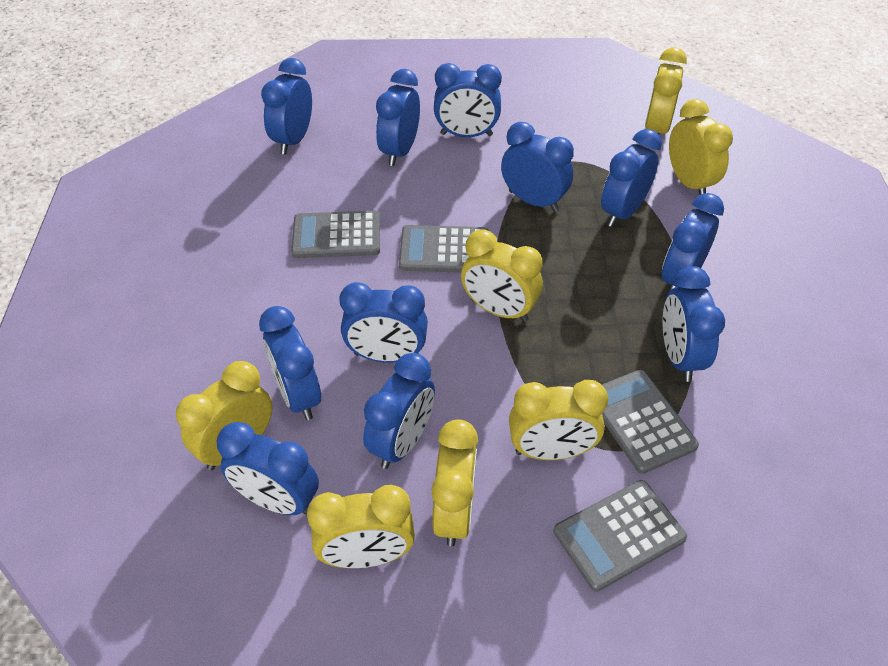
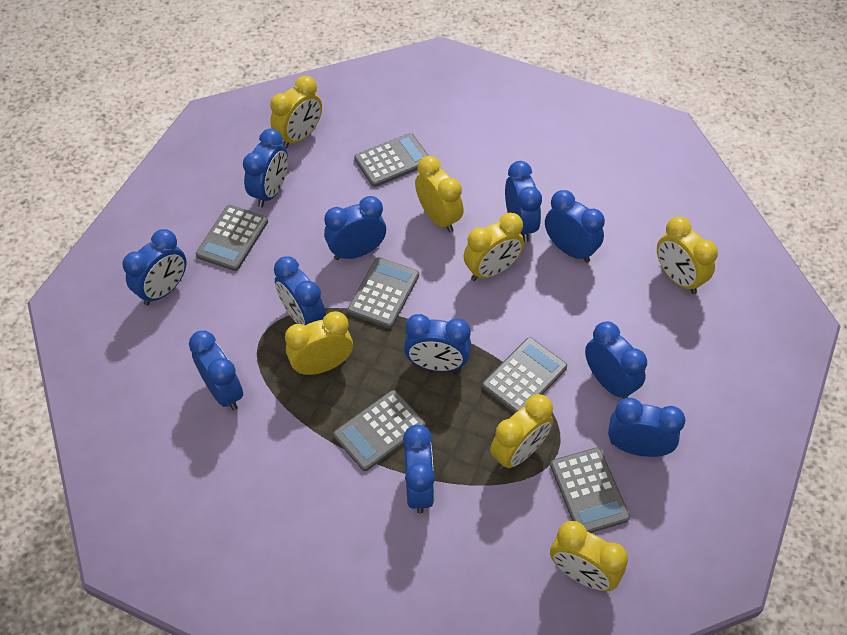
grey calculator: 4 -> 6

